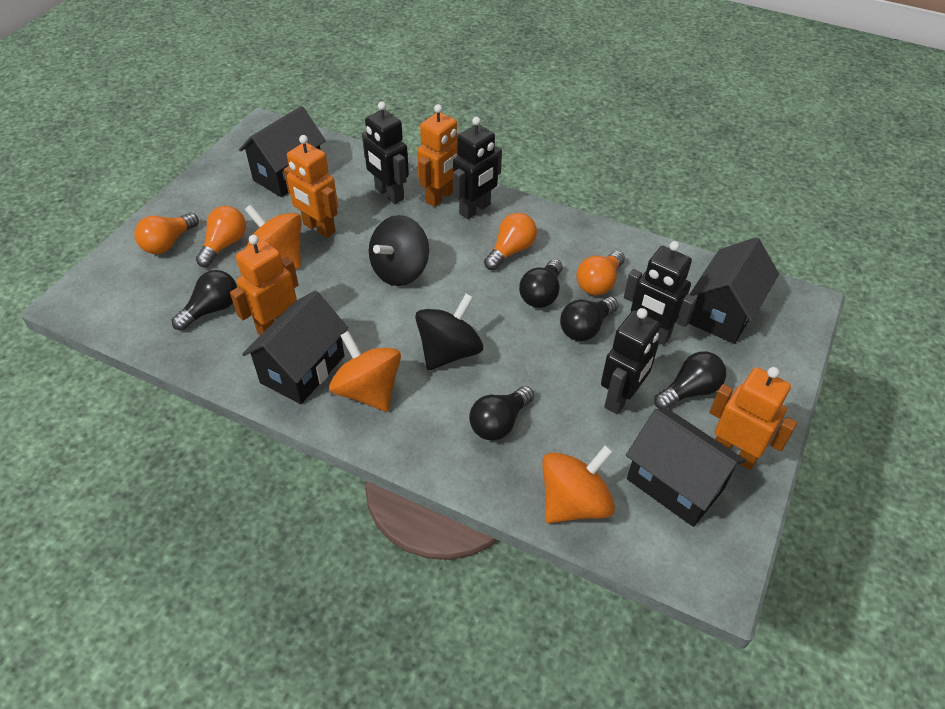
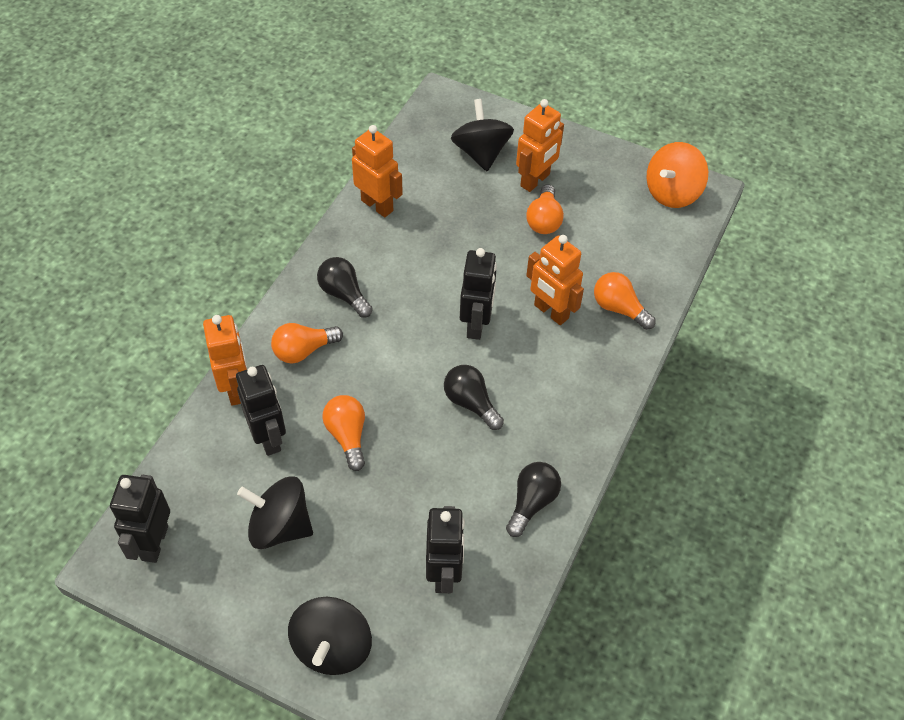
black house: 4 -> 0
black light bulb: 5 -> 3
black spinning top: 2 -> 3
orange spinning top: 3 -> 1

